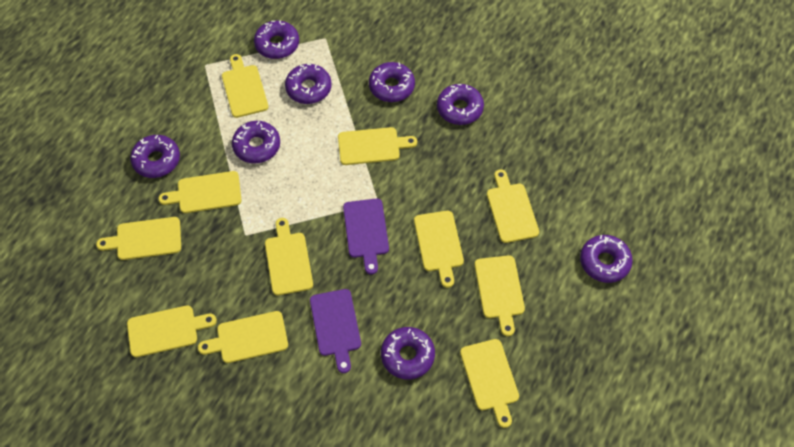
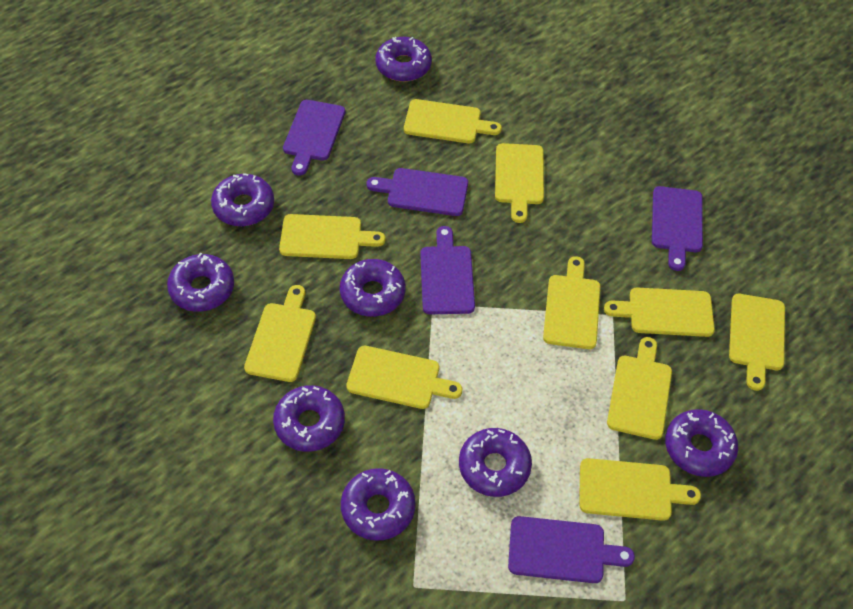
purple cutting board: 2 -> 5
yellow cutting board: 11 -> 10

